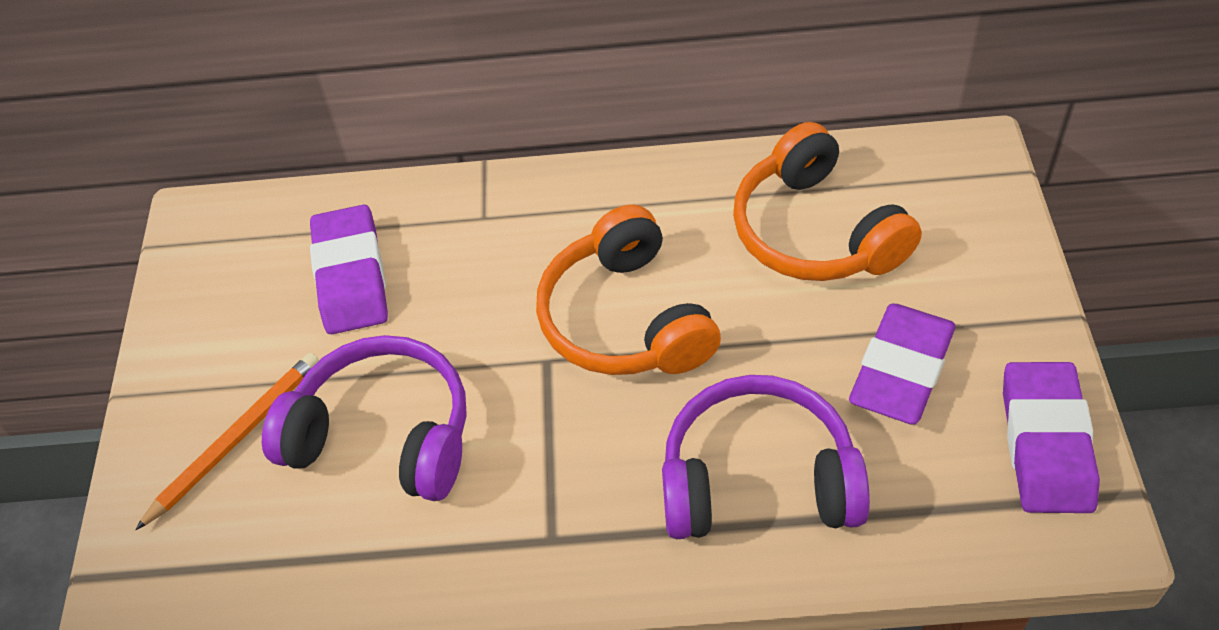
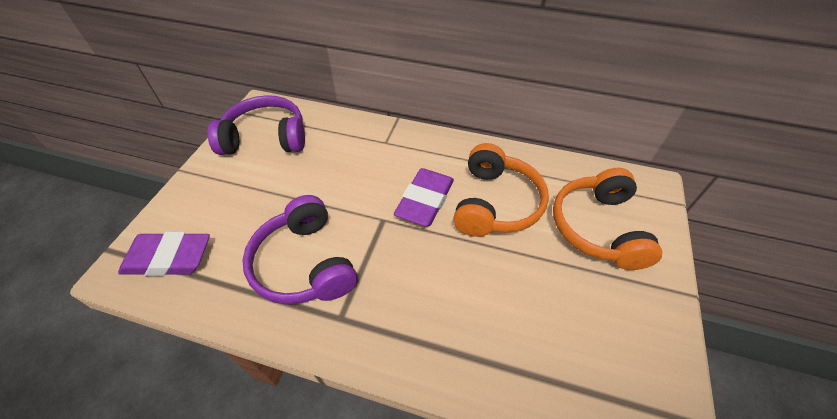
orange pencil: 1 -> 0
purple eraser: 3 -> 2

